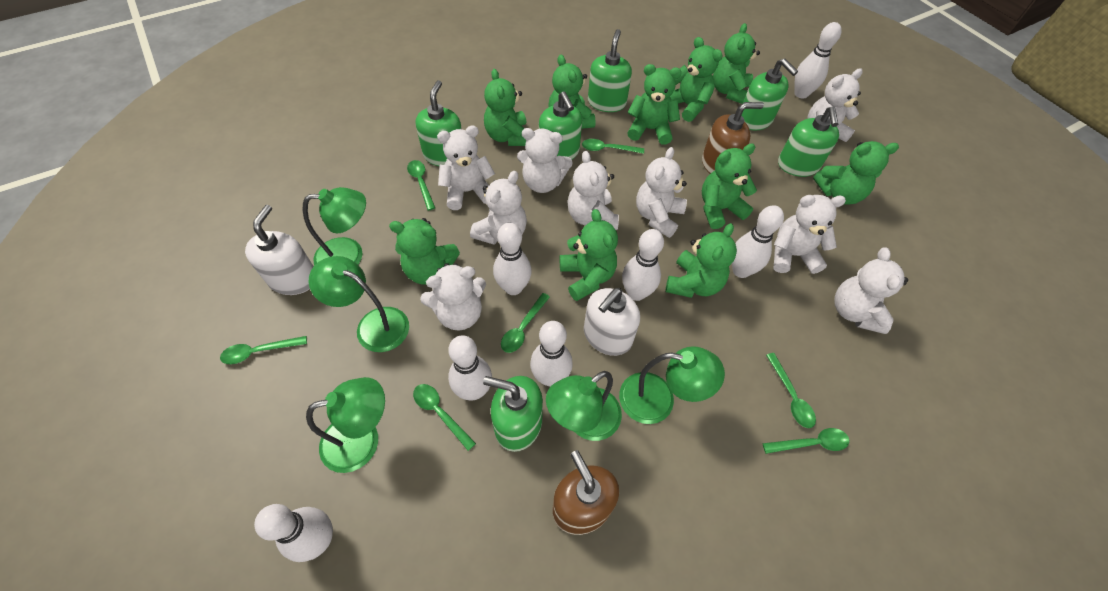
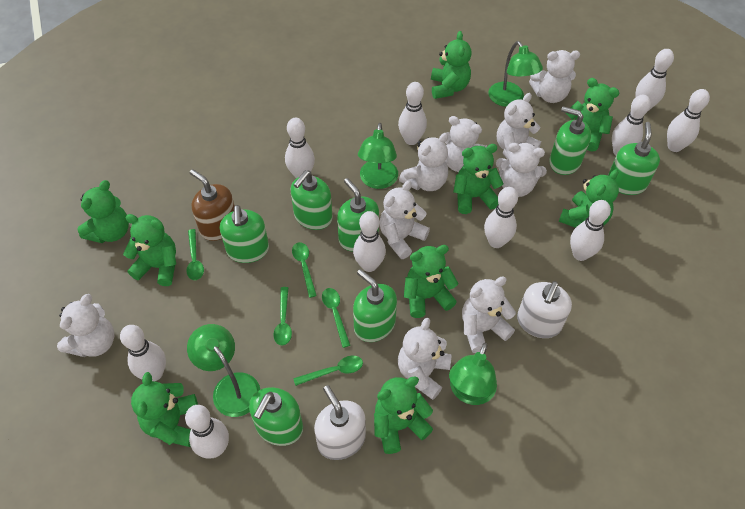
brown soap dispenser: 2 -> 1
green lamp: 5 -> 4
green soap dispenser: 6 -> 7
green spoon: 7 -> 5
green teddy bear: 10 -> 9
white bowling pin: 7 -> 10

